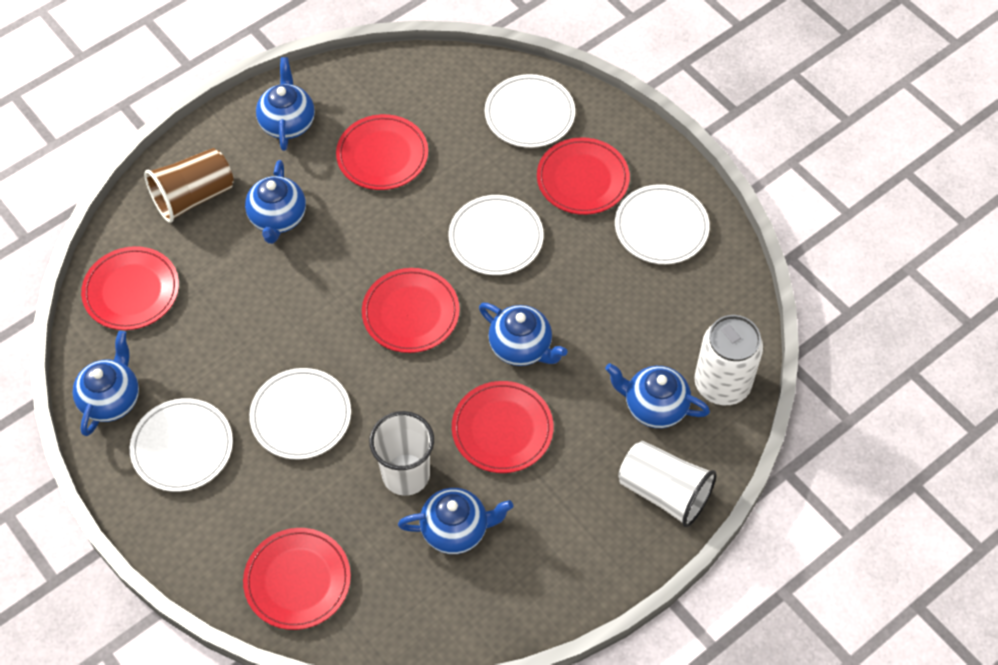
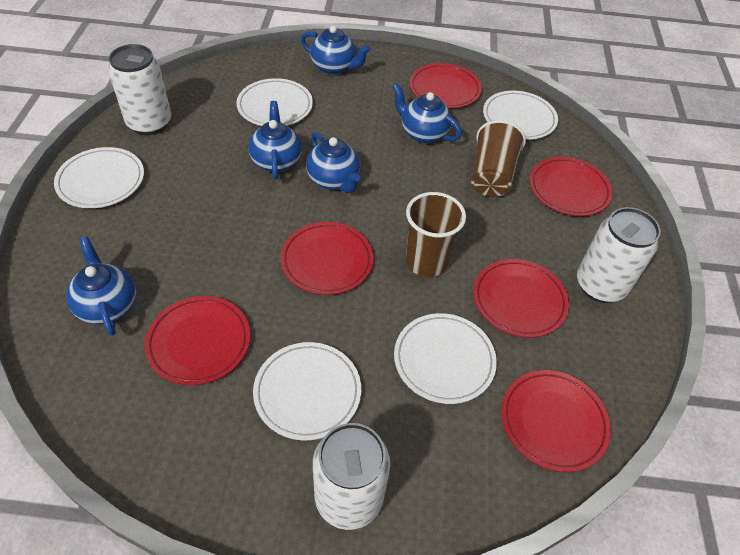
blue teapot: 6 -> 5
brown cup: 1 -> 2
white can: 1 -> 3
white cup: 2 -> 0

